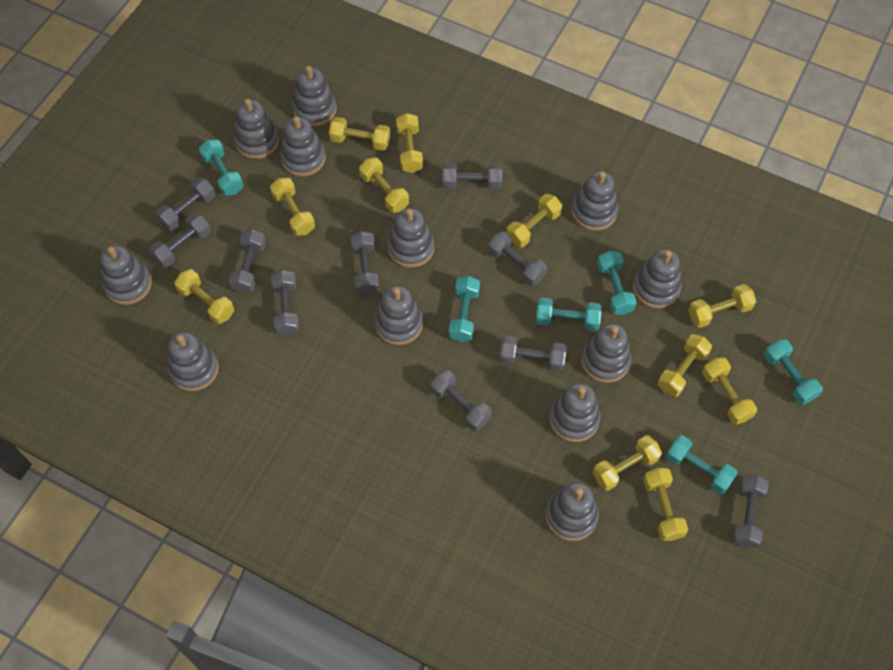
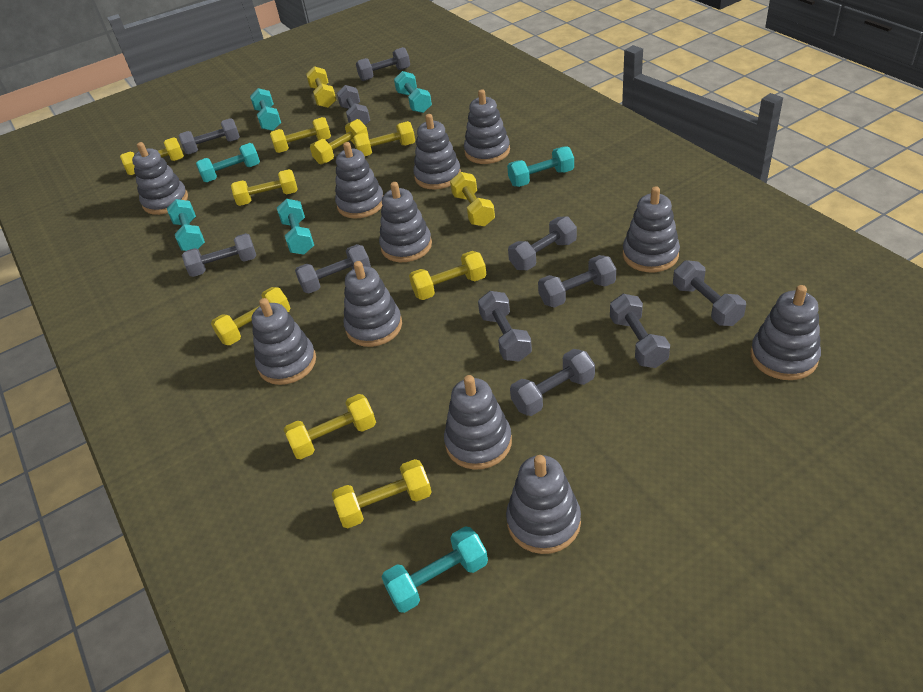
grey dumbbell: 10 -> 11
grey stacking toy: 12 -> 11
turquoise dumbbell: 6 -> 7

